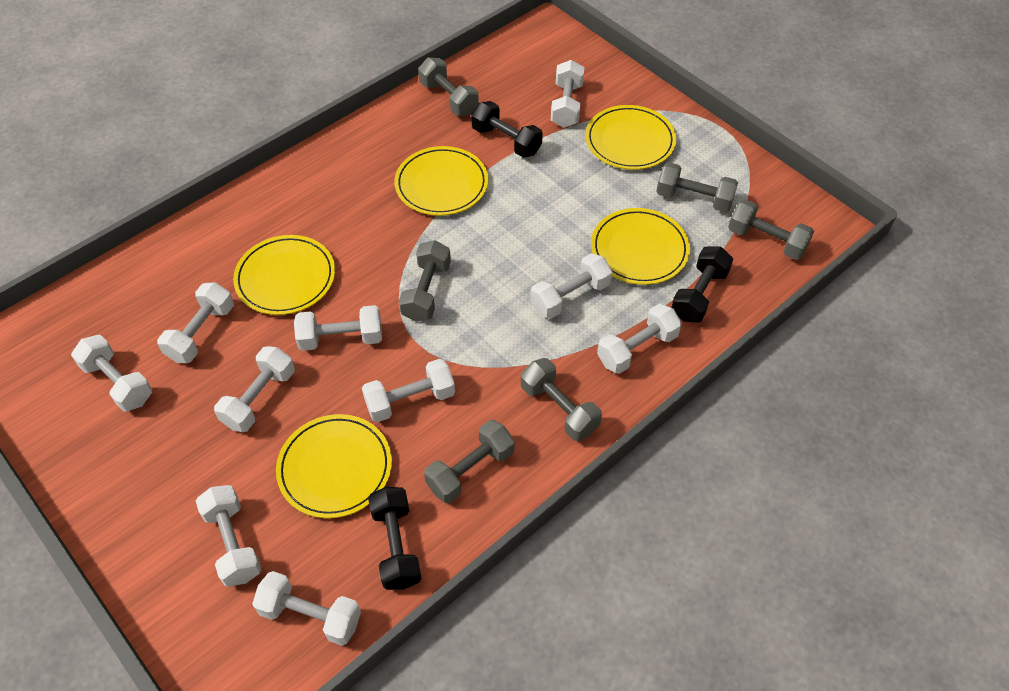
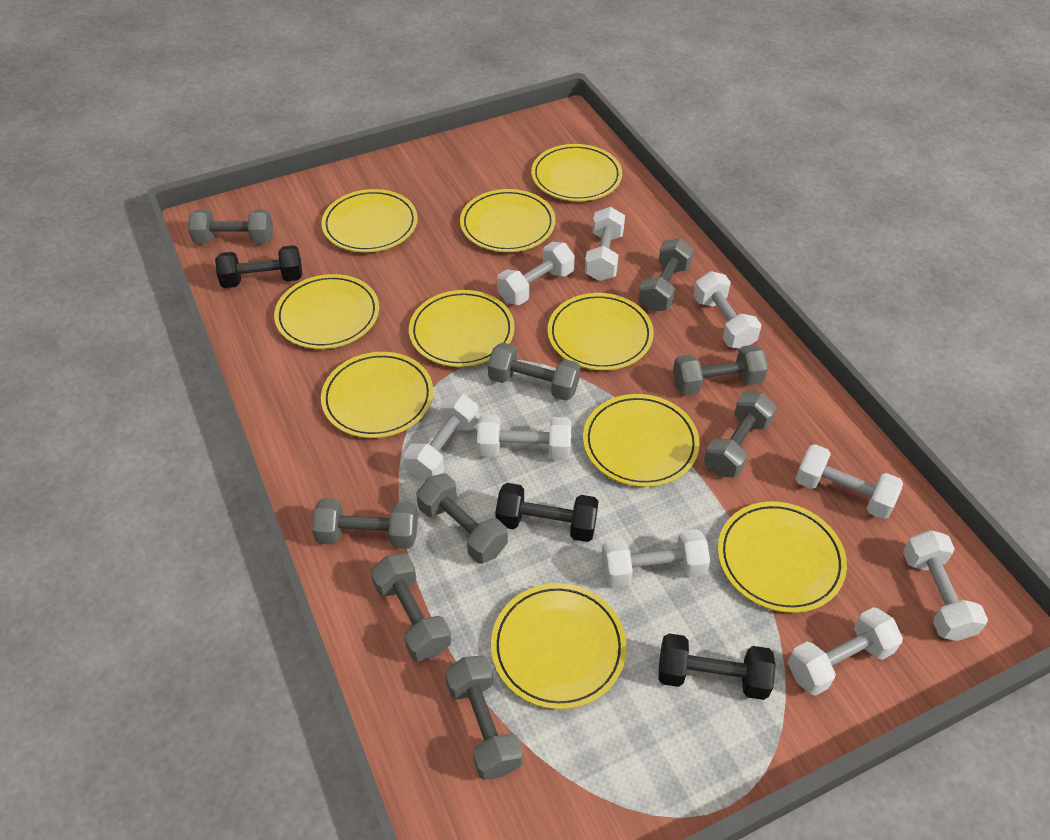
grey dumbbell: 6 -> 9
white dumbbell: 10 -> 9
yellow plate: 5 -> 10

